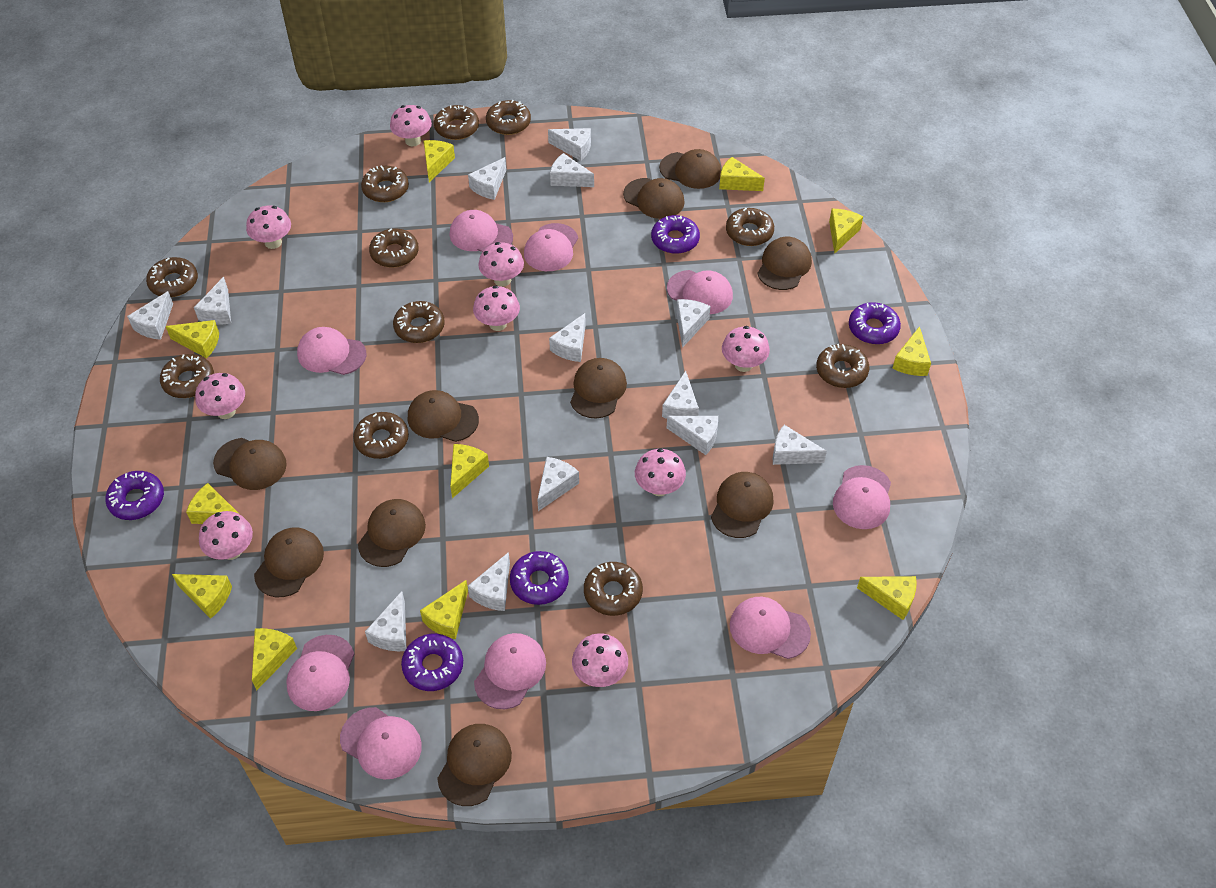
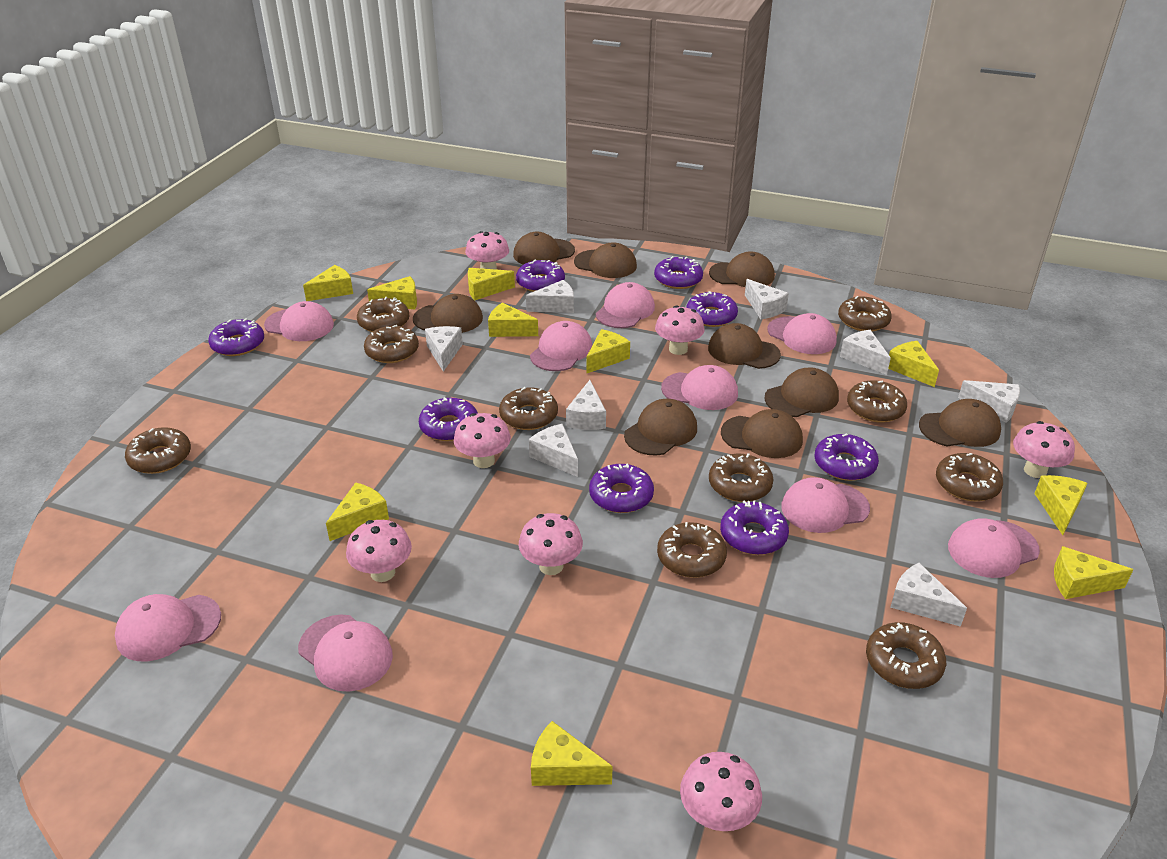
brown cap: 10 -> 9
brown donut: 11 -> 10
pink mushroom: 9 -> 7
purple donut: 5 -> 8
white cheese: 13 -> 8
yellow cheese: 11 -> 10

